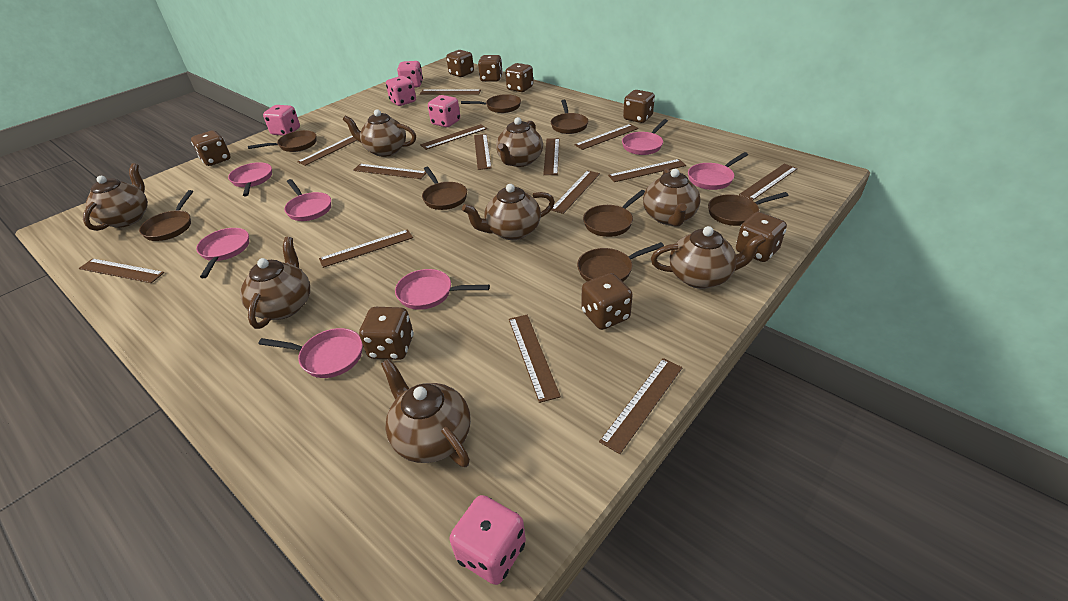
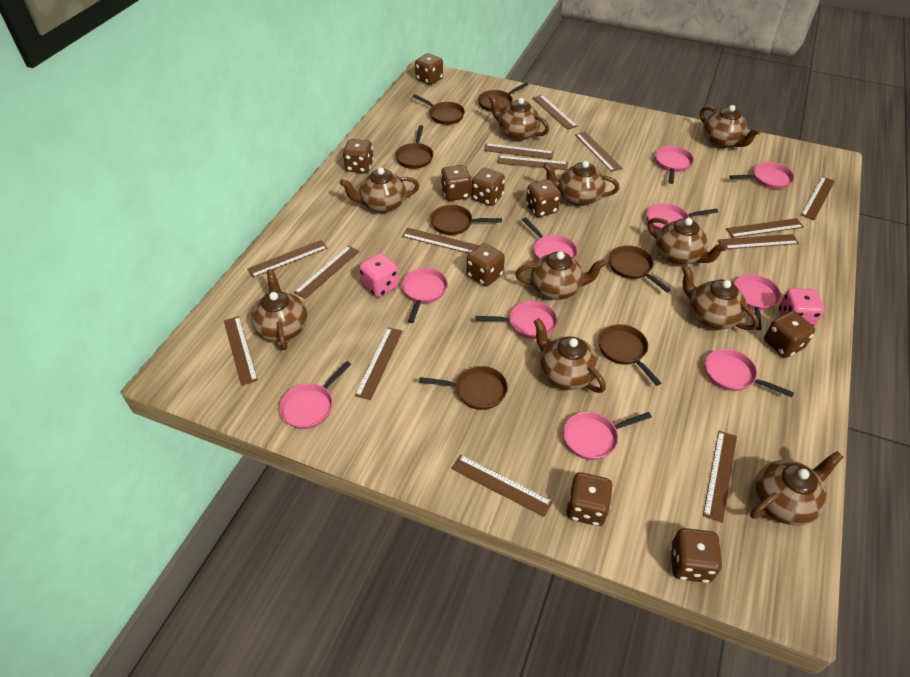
brown dice: 8 -> 9
brown pan: 8 -> 7
brown teapot: 8 -> 10
pink dice: 5 -> 2
pink pan: 7 -> 10

